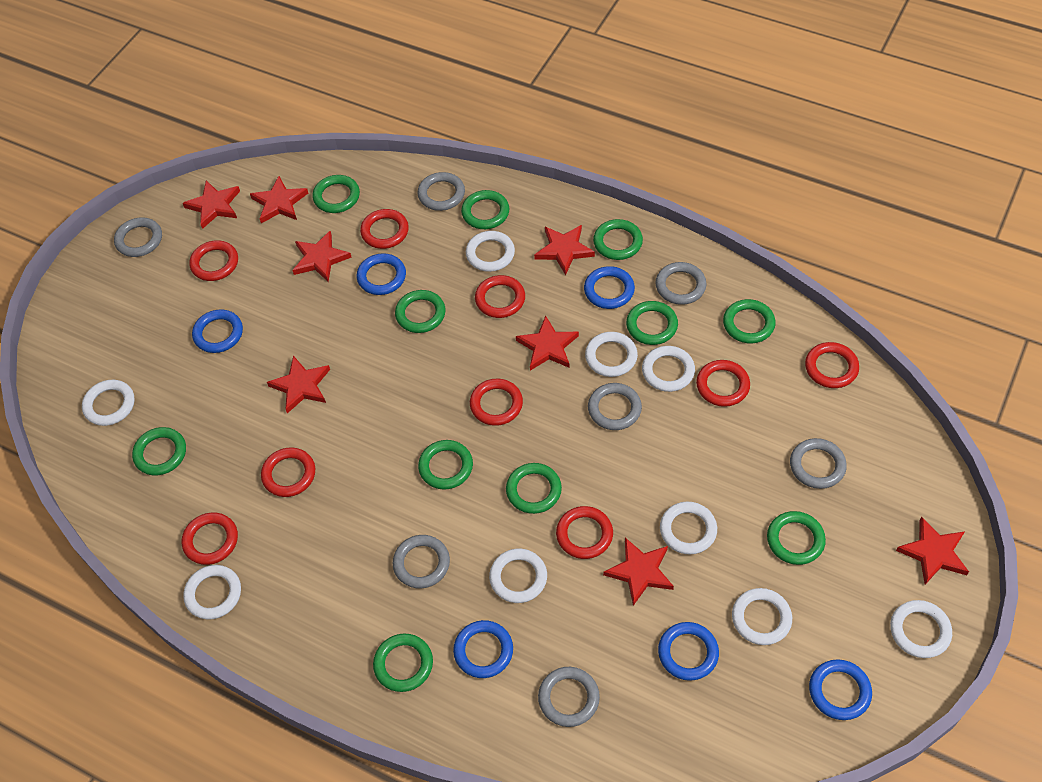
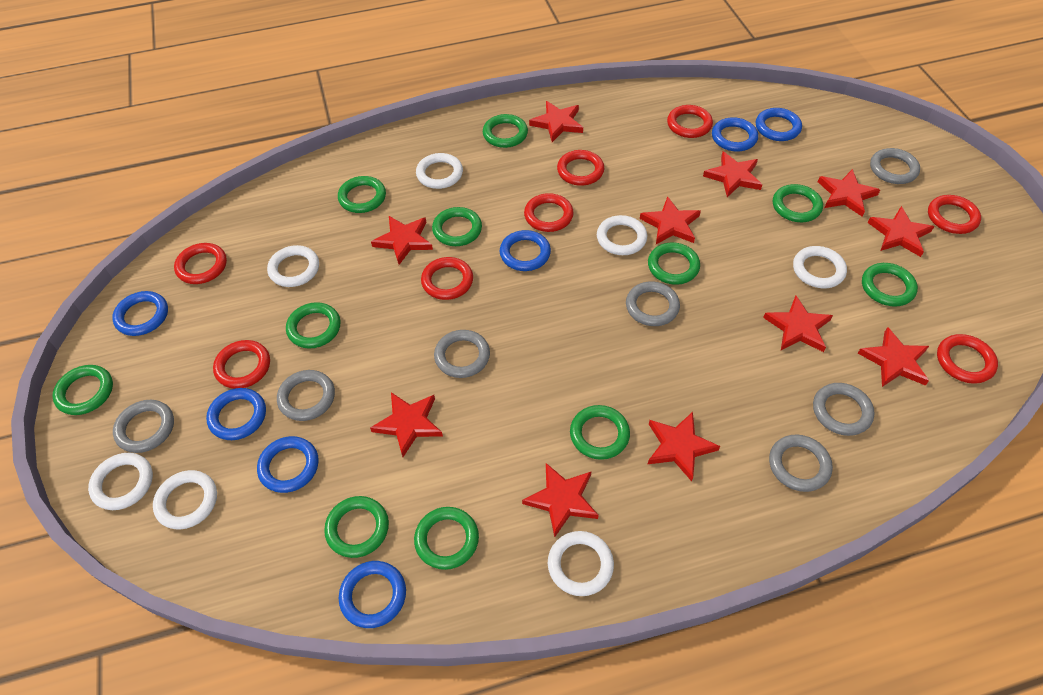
blue ring: 6 -> 7
red ring: 9 -> 8
red star: 8 -> 11
white ring: 9 -> 7

